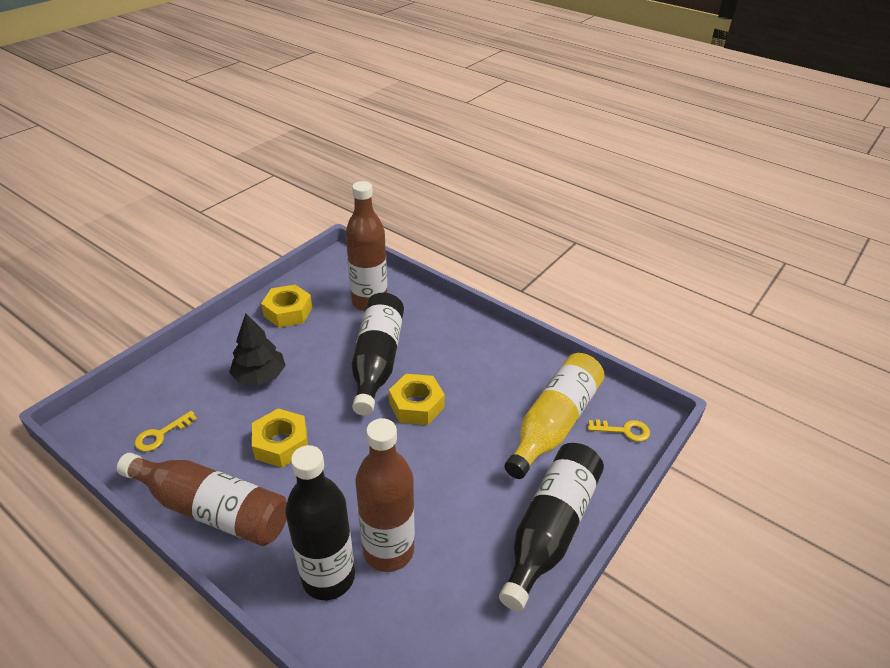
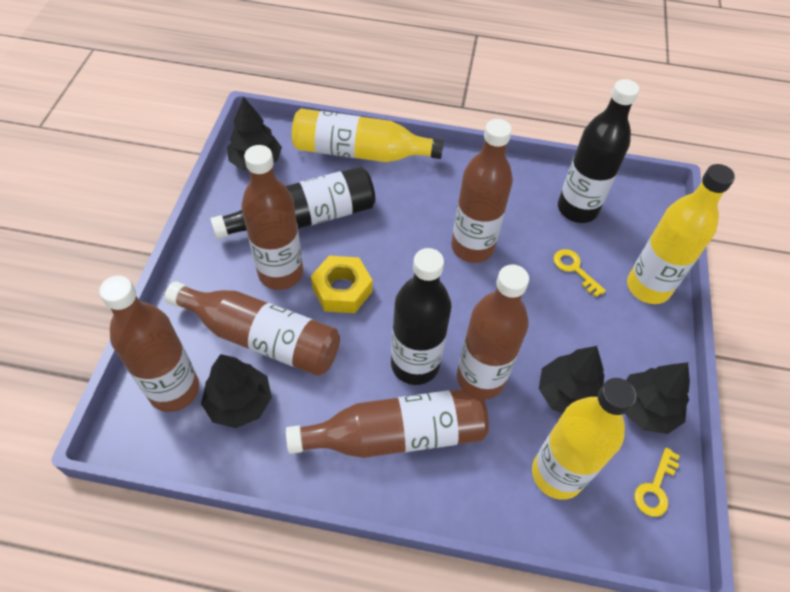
black tree: 1 -> 4
brown bottle: 3 -> 6
yellow bottle: 1 -> 3
yellow nut: 3 -> 1

